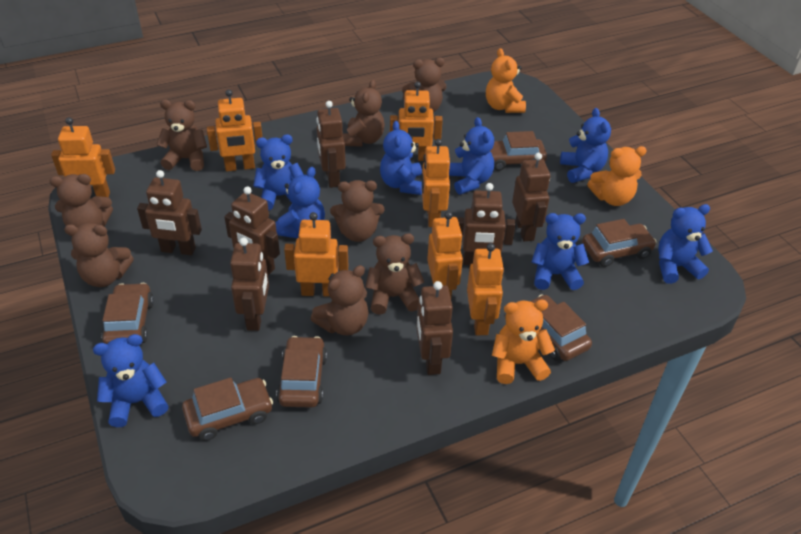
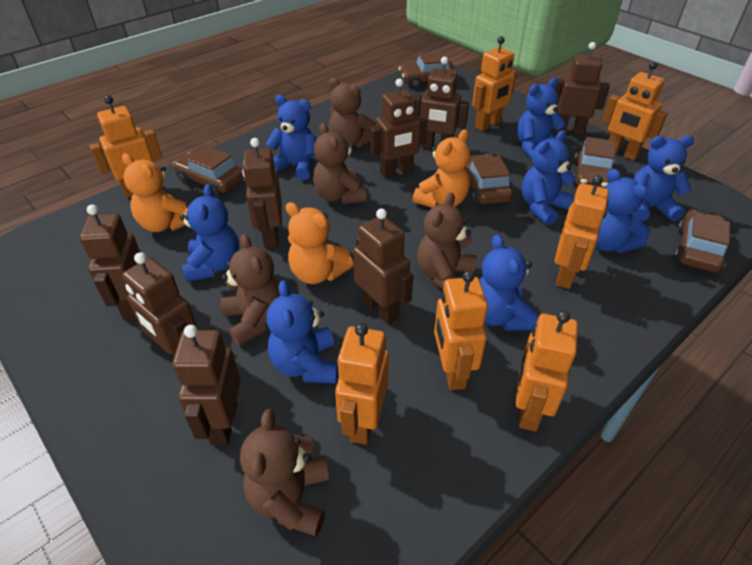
brown car: 6 -> 5
brown robot: 7 -> 8
brown teddy bear: 8 -> 5

